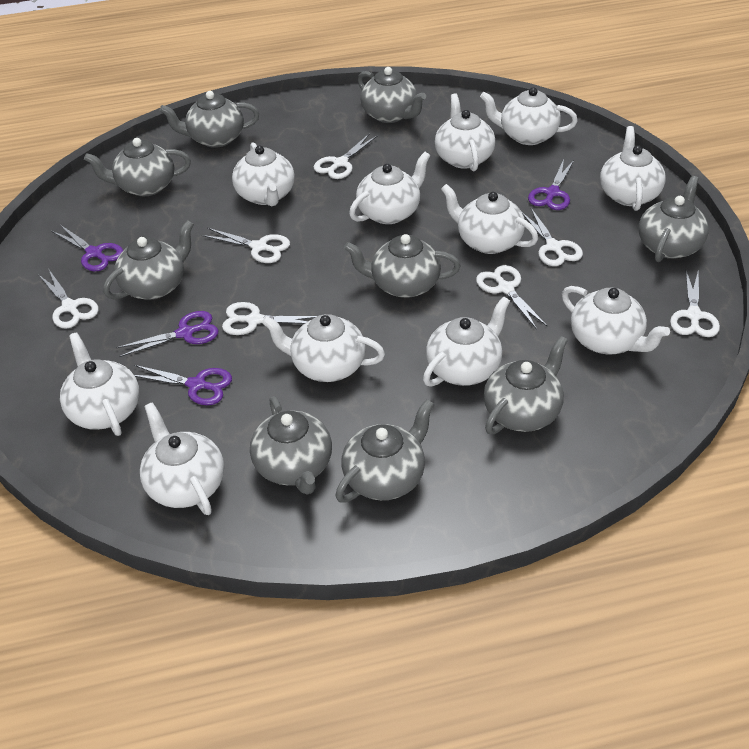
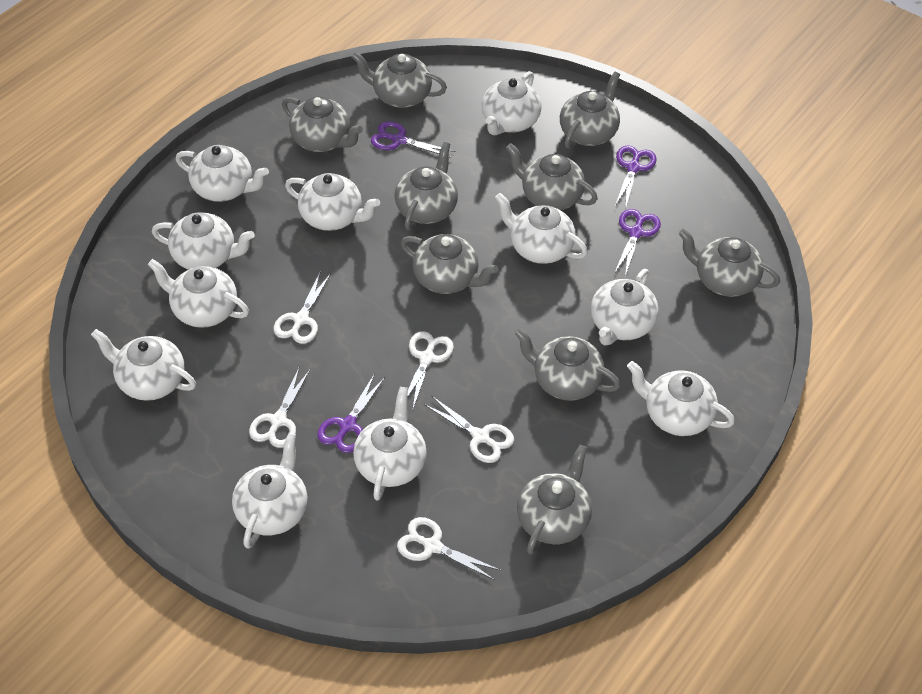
white scissors: 7 -> 5

